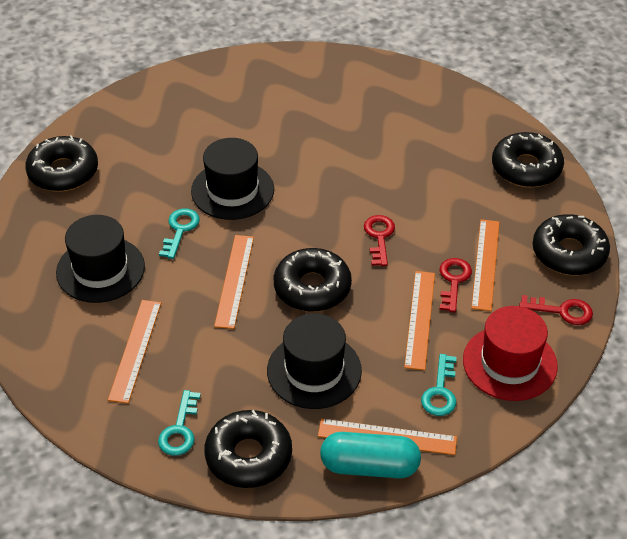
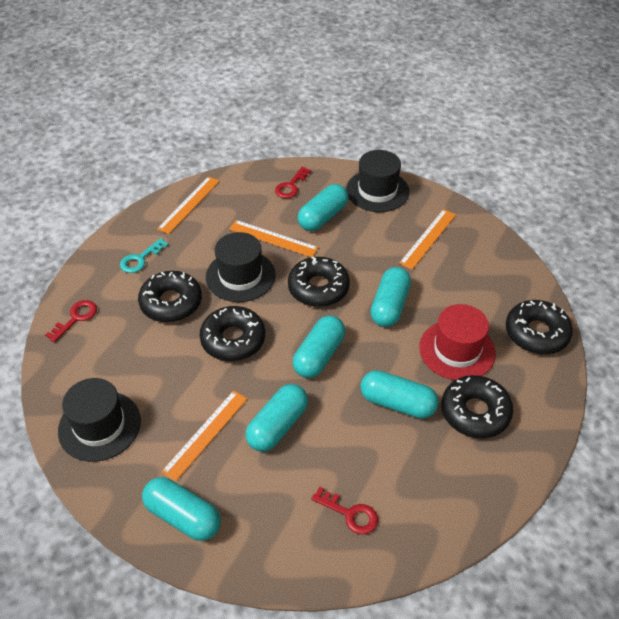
orange ruler: 5 -> 4
turquoise capsule: 1 -> 6
turquoise key: 3 -> 1

